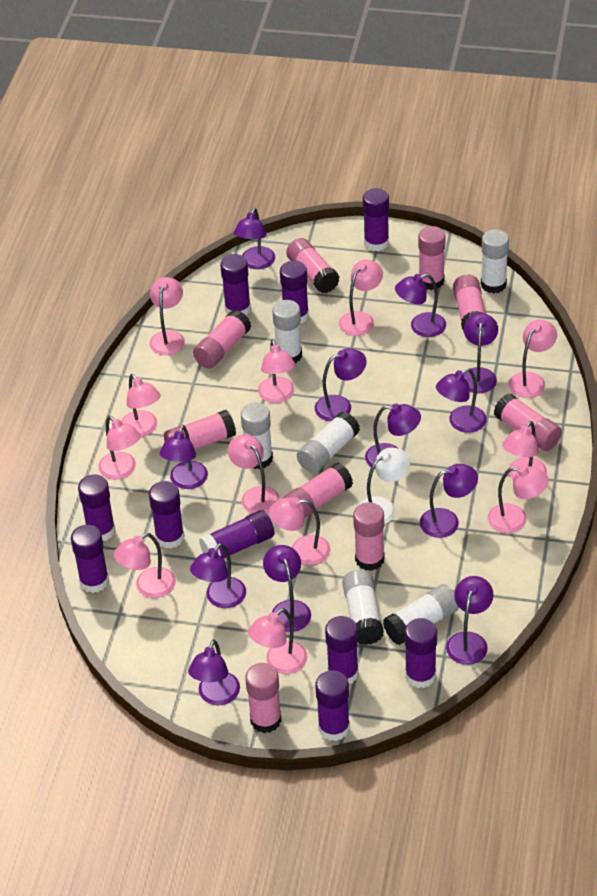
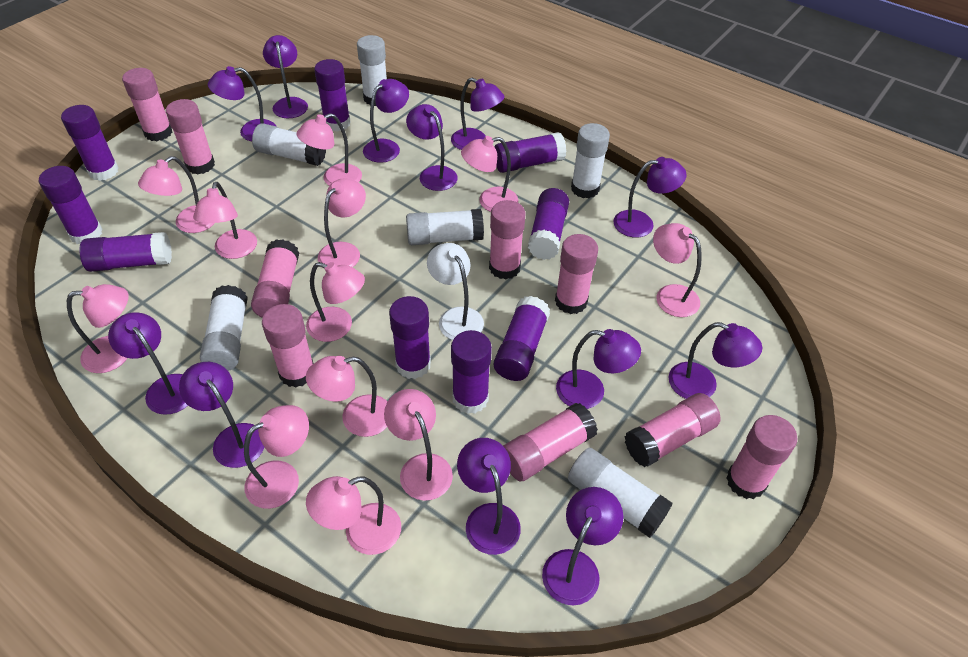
purple glue stick: 10 -> 9

